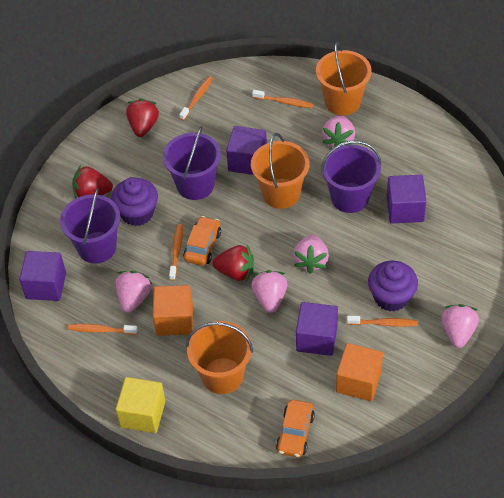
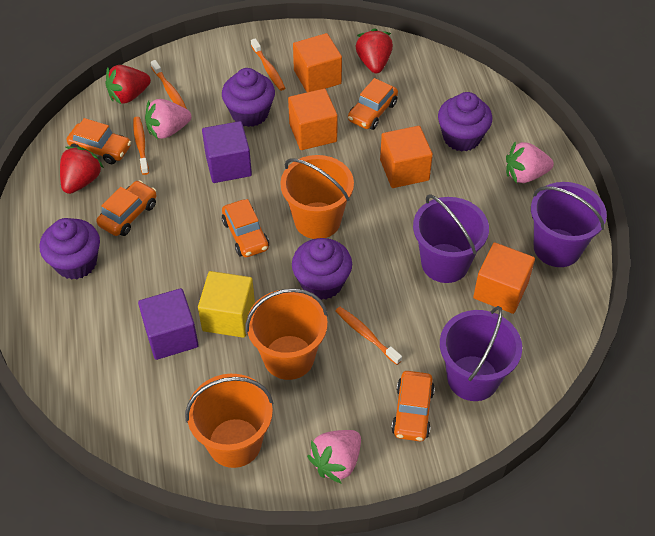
orange car: 2 -> 5
orange cube: 2 -> 4
orange toothbrush: 5 -> 4
pink strawberry: 5 -> 3
purple cube: 4 -> 2
purple cupcake: 2 -> 4

